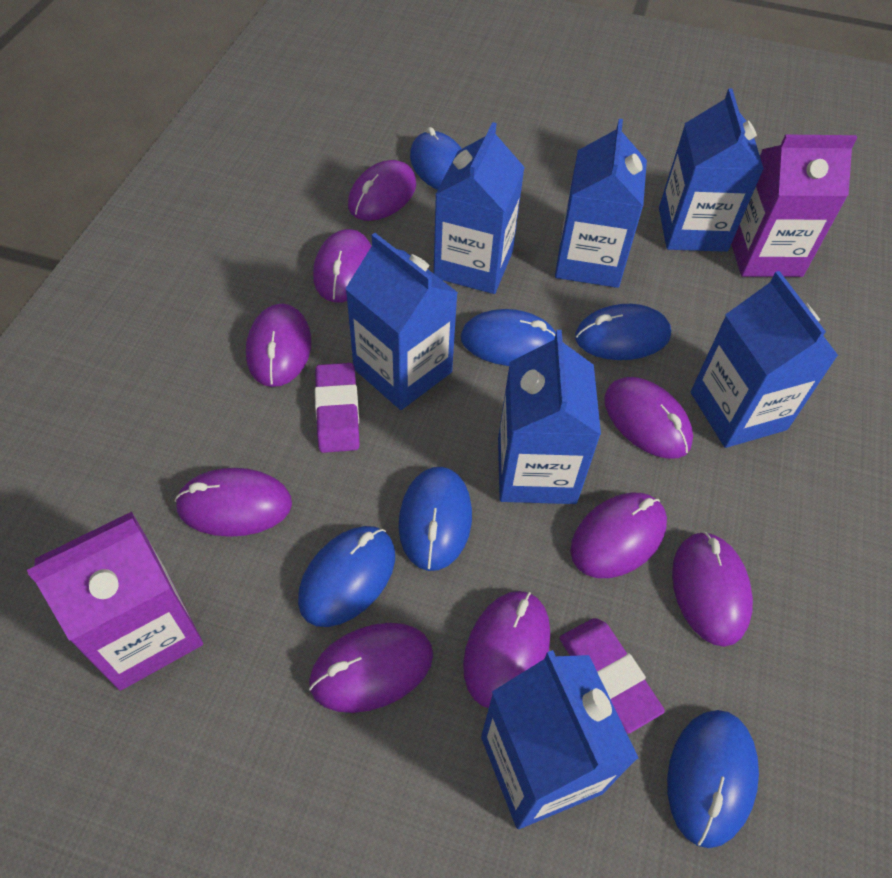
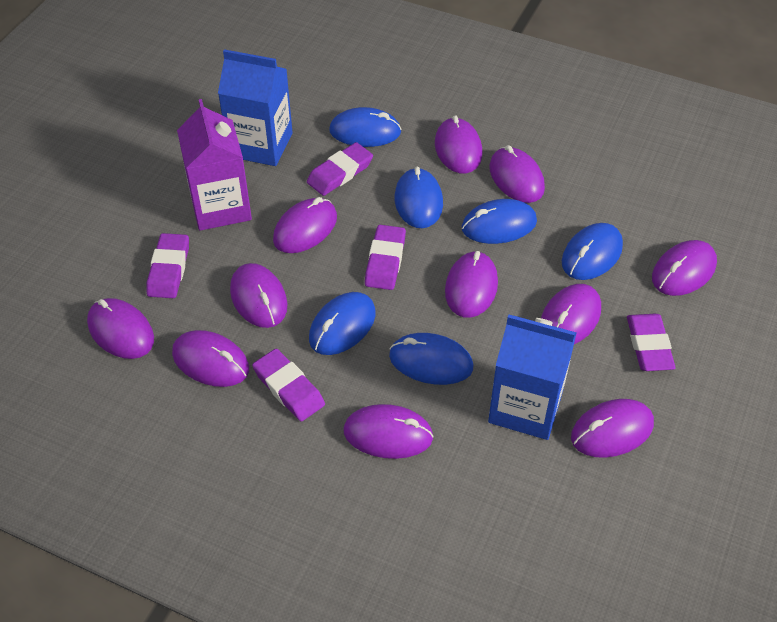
blue carton: 7 -> 2
purple carton: 2 -> 1
purple eraser: 2 -> 5
purple mouse: 9 -> 11

